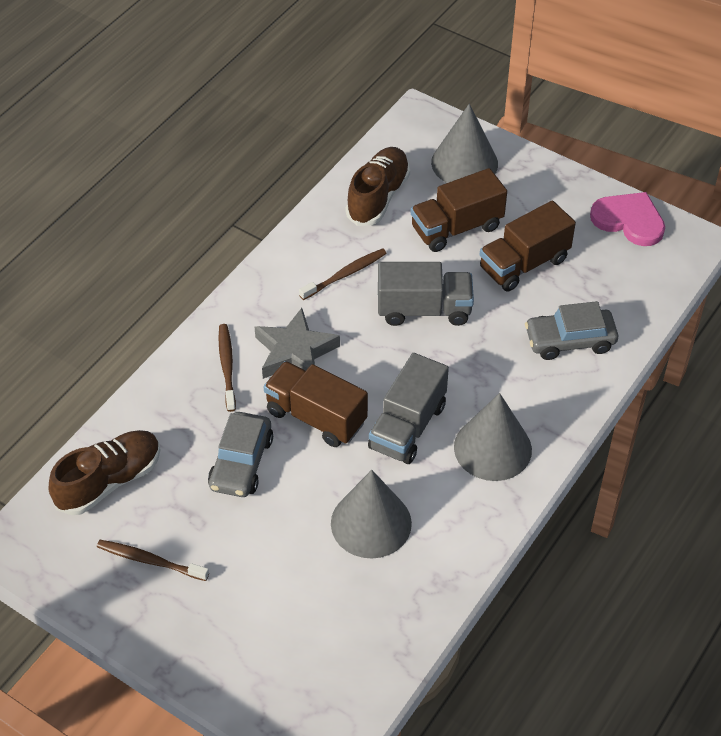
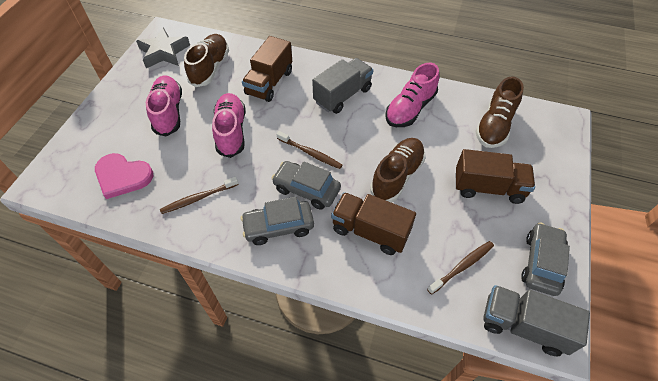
brown shoe: 2 -> 3
grey car: 2 -> 3
grey cone: 3 -> 0
pink shoe: 0 -> 3

